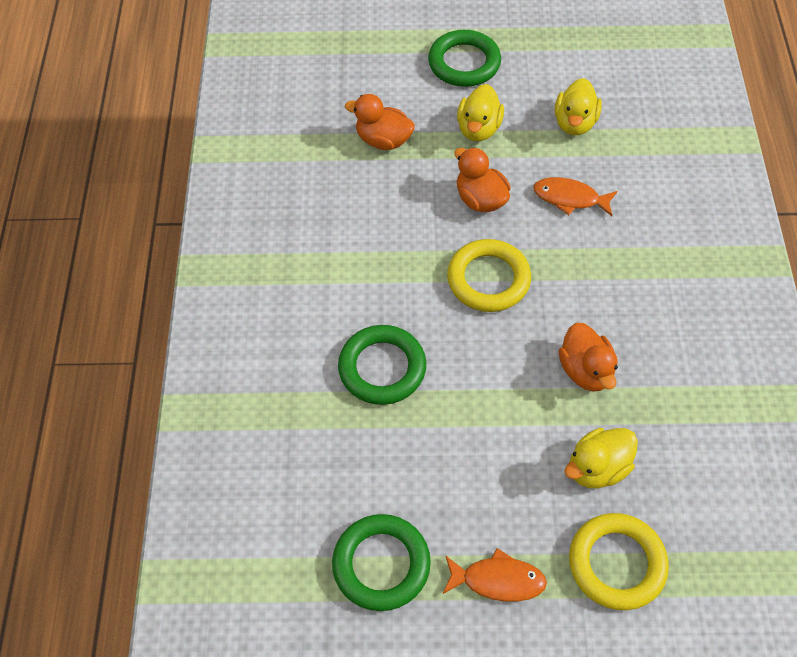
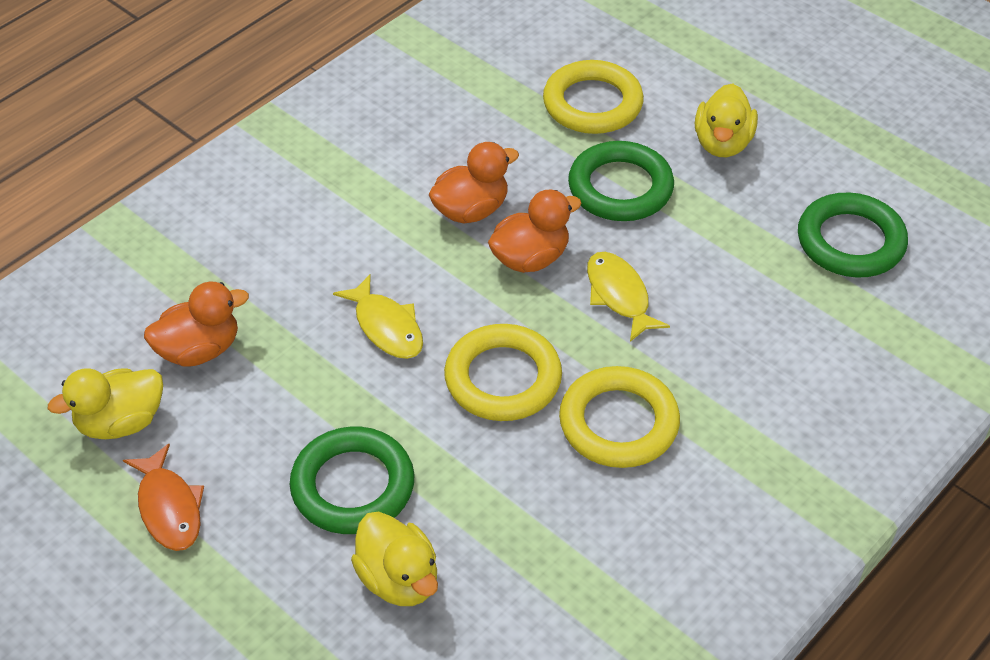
orange fish: 2 -> 1
yellow fish: 0 -> 2
yellow ring: 2 -> 3

